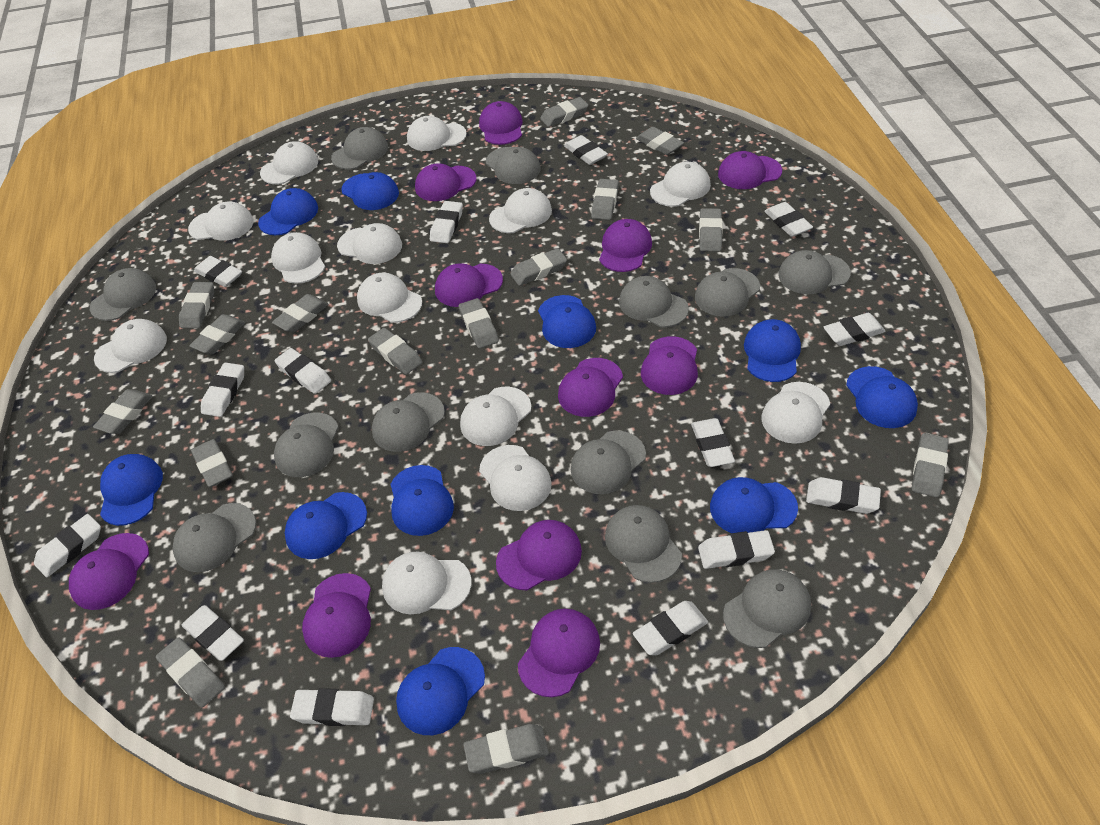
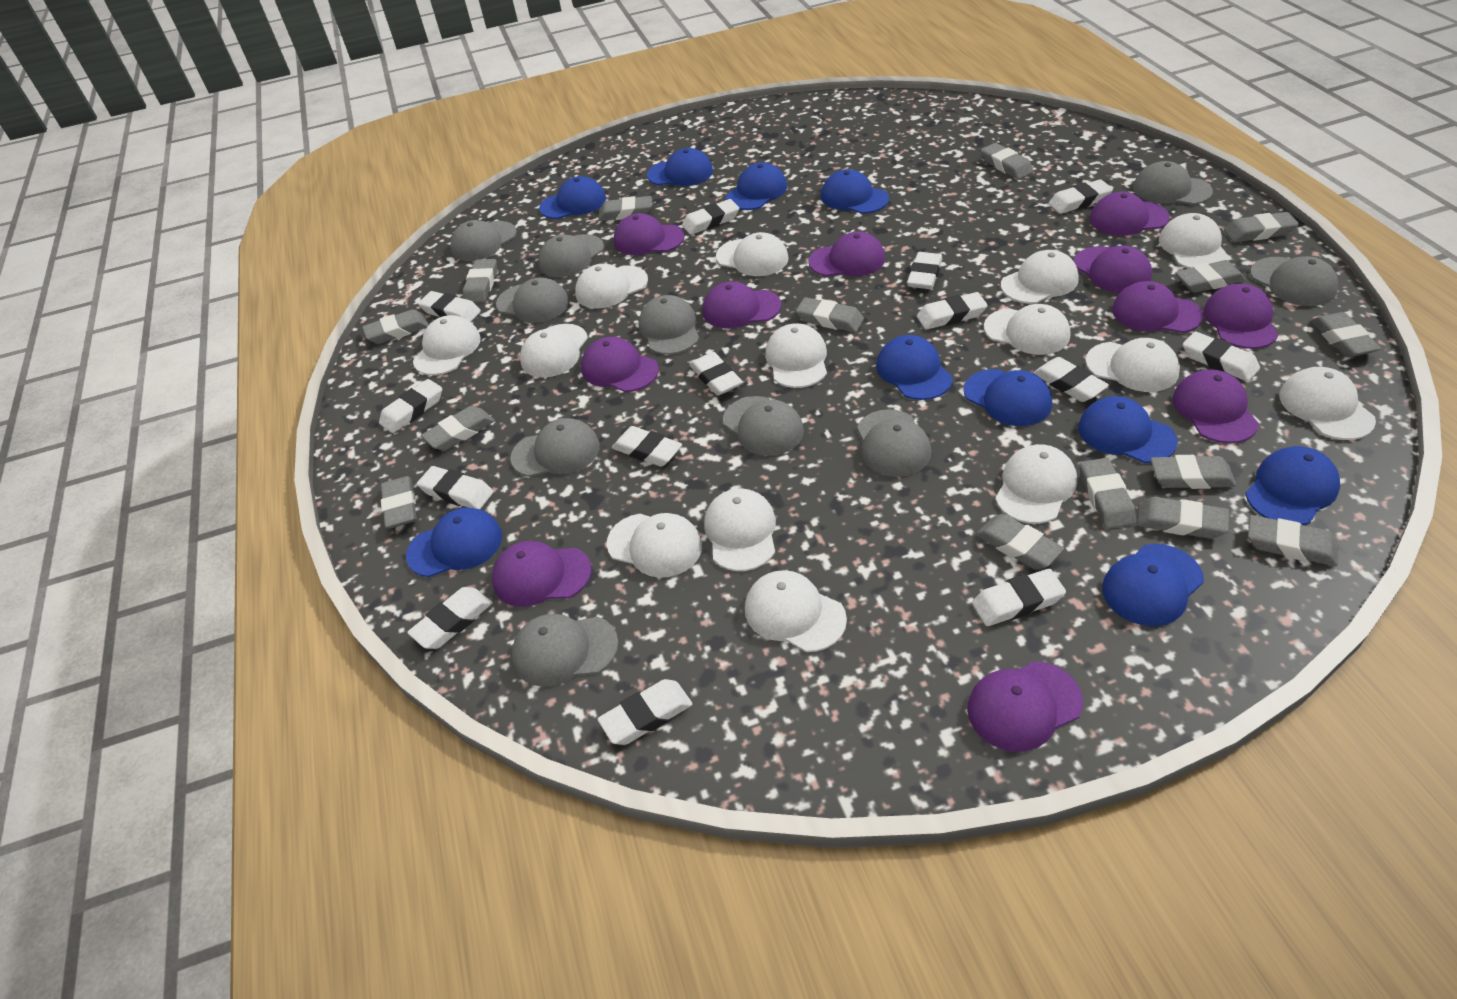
grey cap: 12 -> 10
white cap: 13 -> 14

